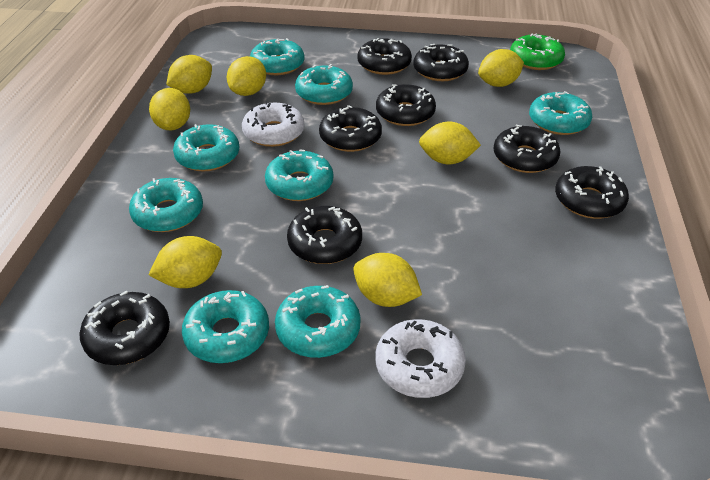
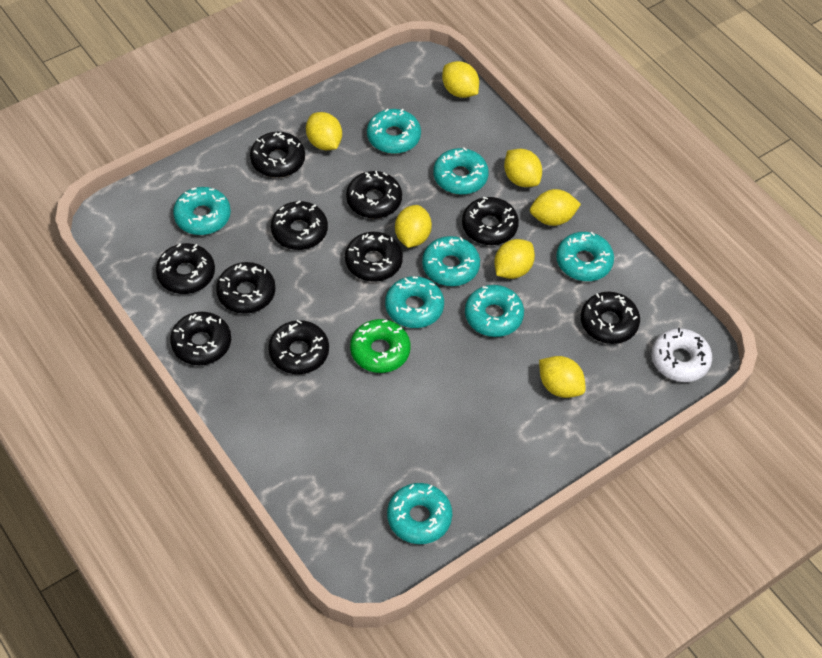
black donut: 8 -> 10
white donut: 2 -> 1

